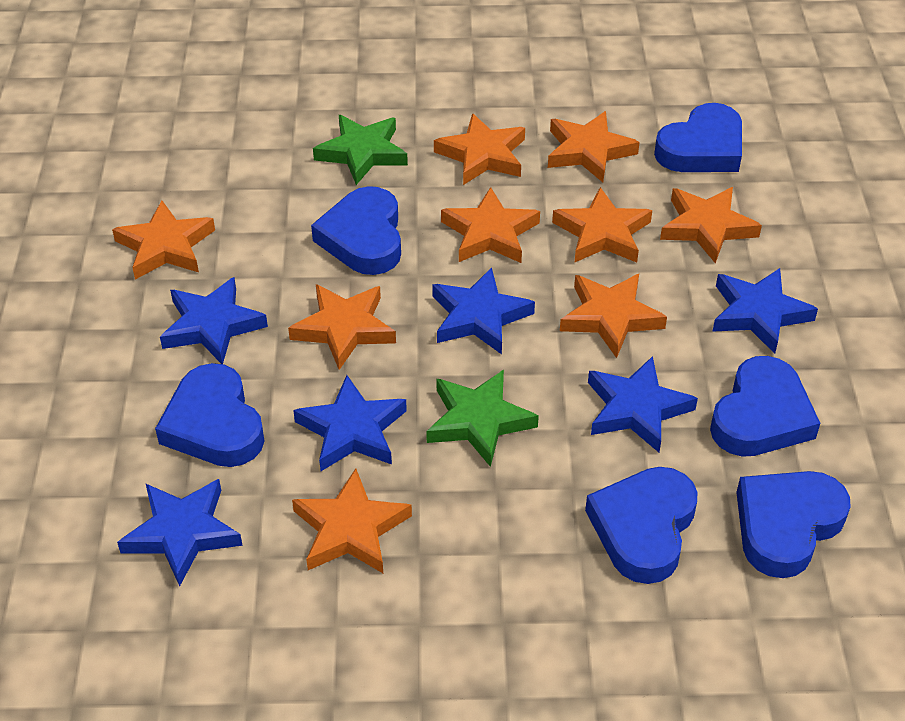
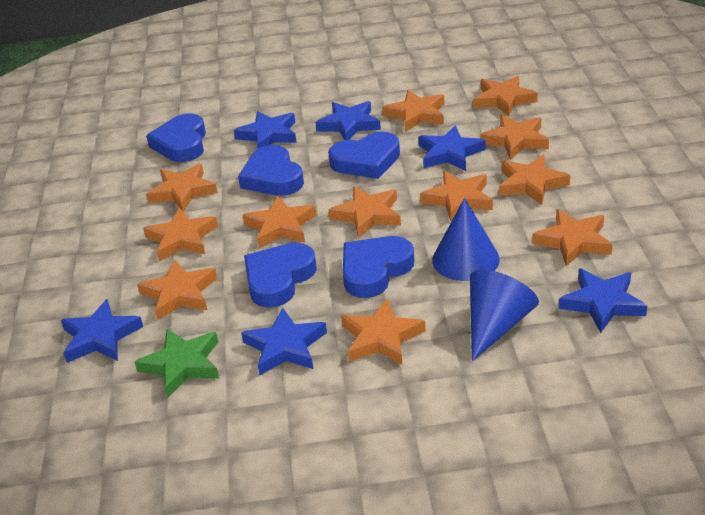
blue cone: 0 -> 2
blue heart: 6 -> 5
green star: 2 -> 1
orange star: 9 -> 12

